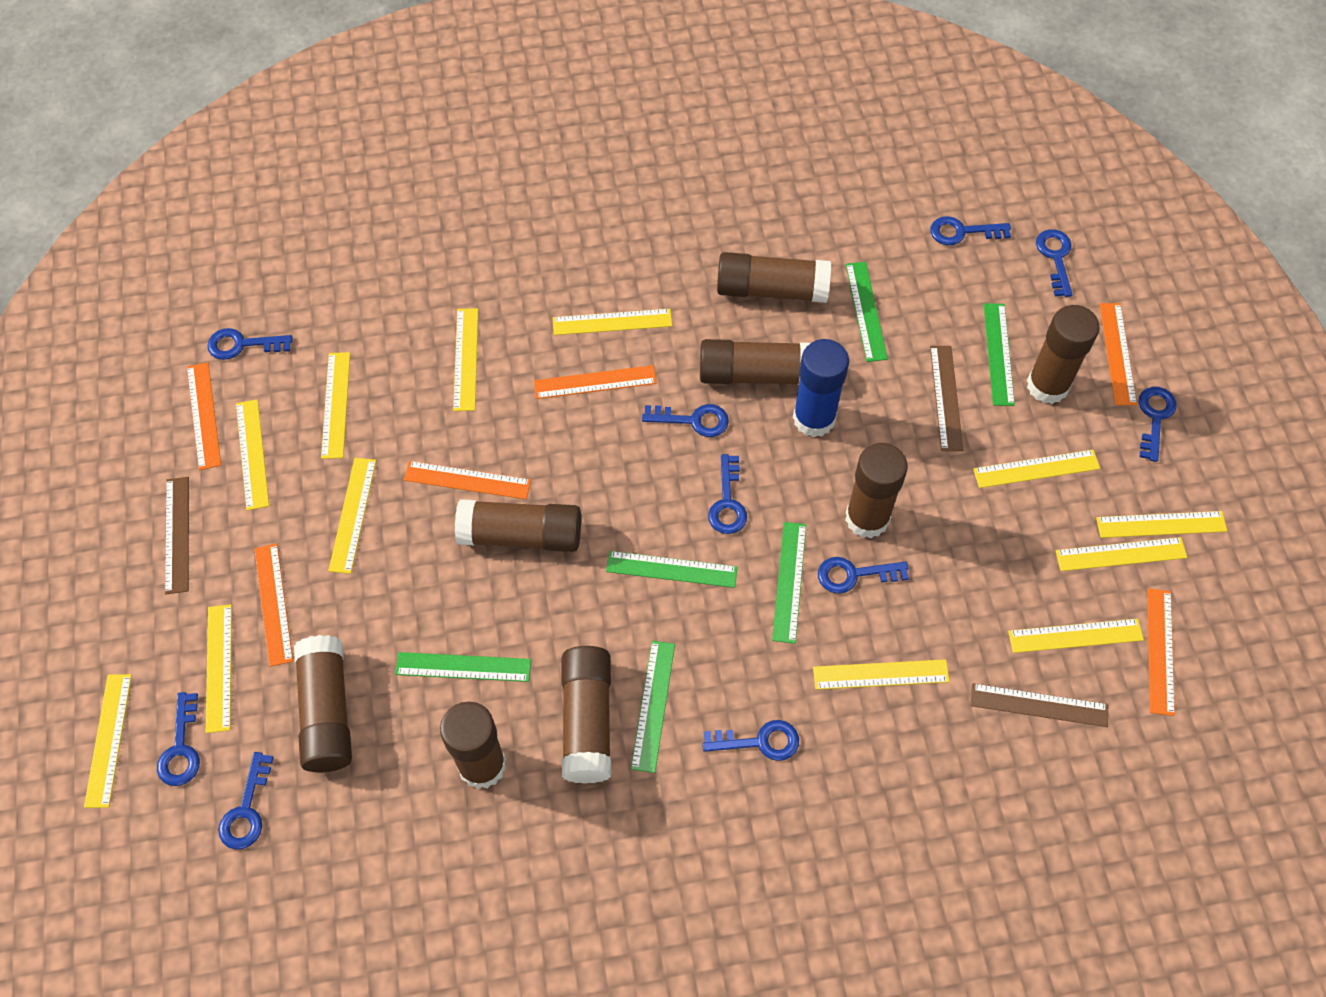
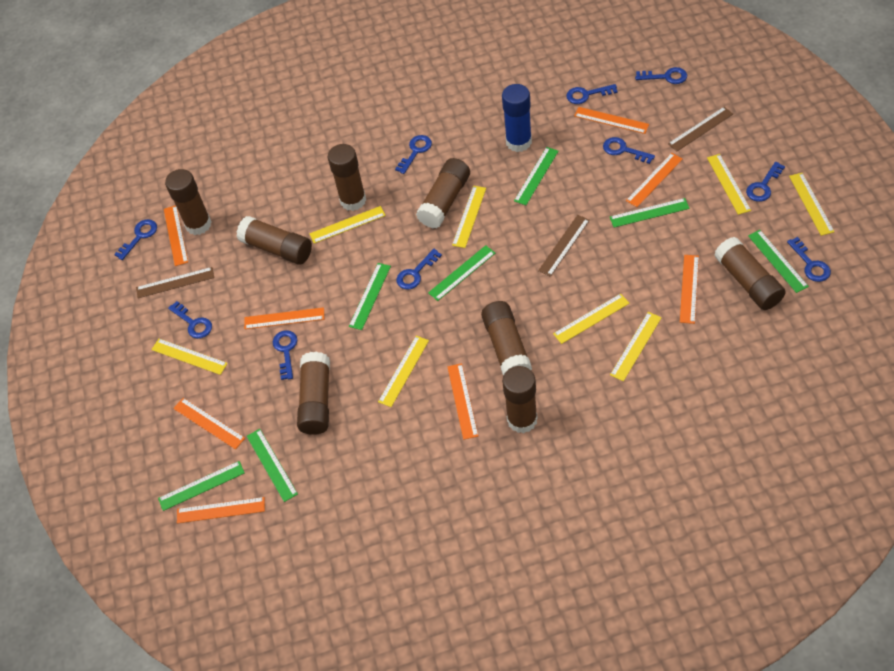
green ruler: 6 -> 7
orange ruler: 6 -> 8
yellow ruler: 12 -> 8

